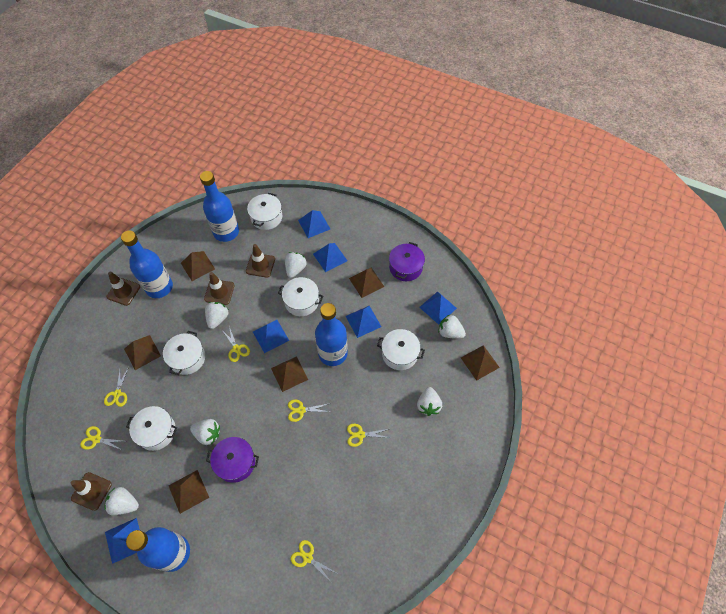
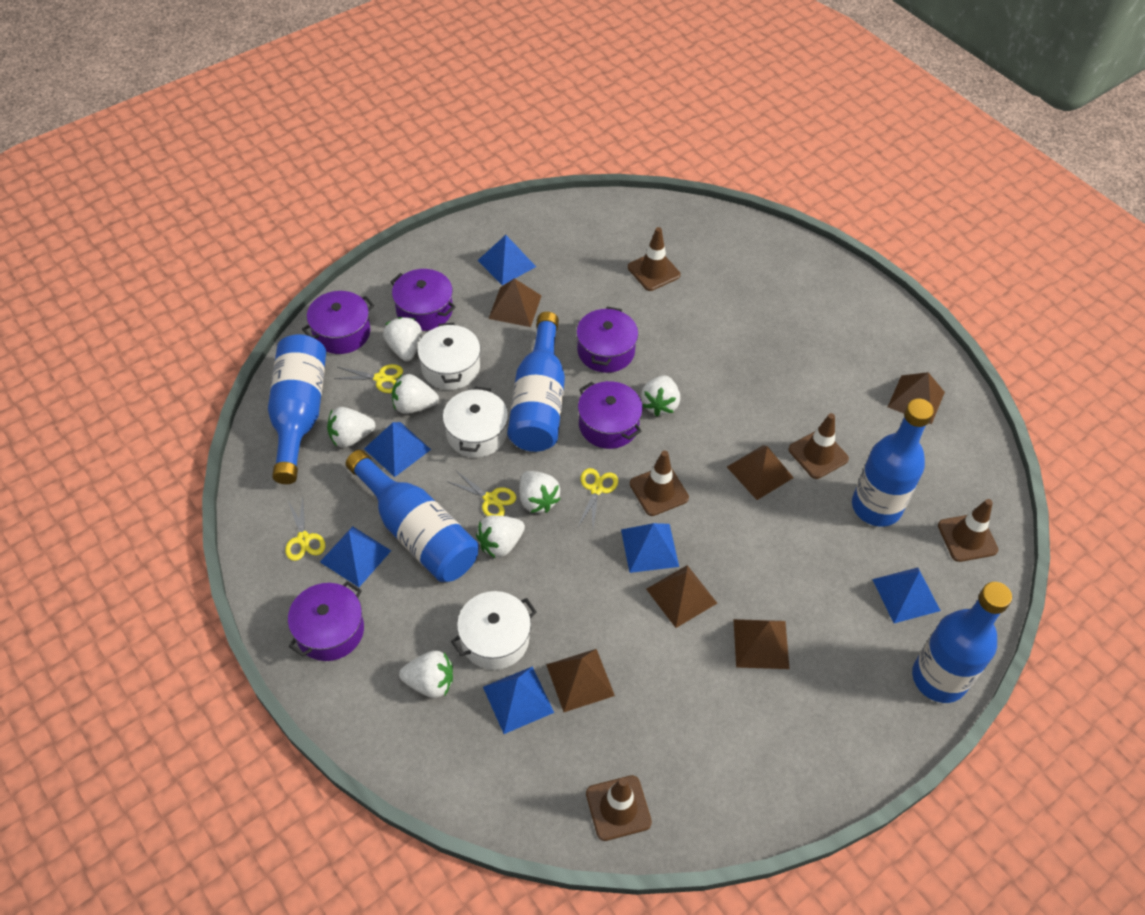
blue bottle: 4 -> 5
brown traffic cone: 4 -> 5
purple pot: 2 -> 5
white pot: 5 -> 3
white strawberry: 6 -> 7
yellow scissors: 6 -> 4

